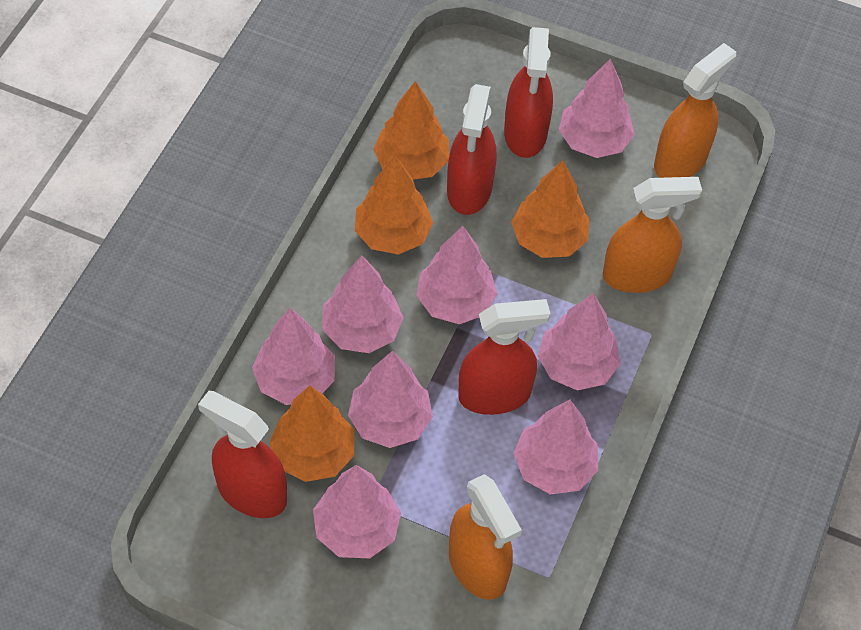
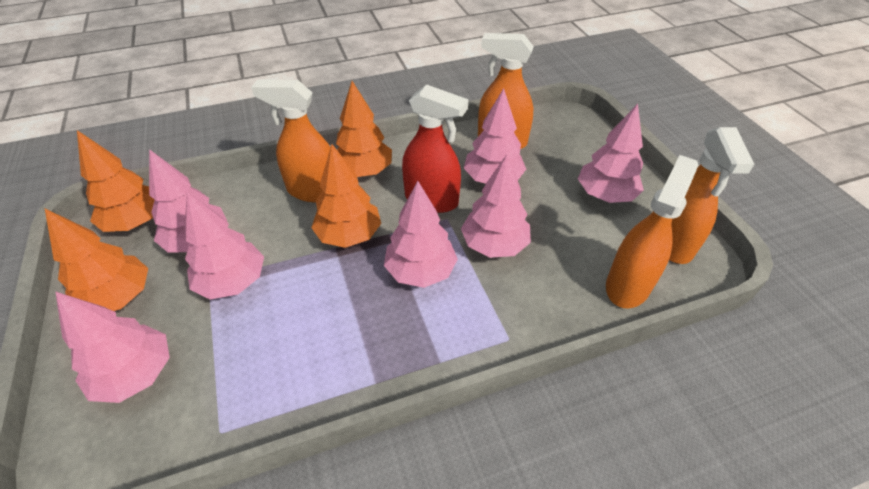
orange spray bottle: 3 -> 4
pink tree: 8 -> 7
red spray bottle: 4 -> 1

